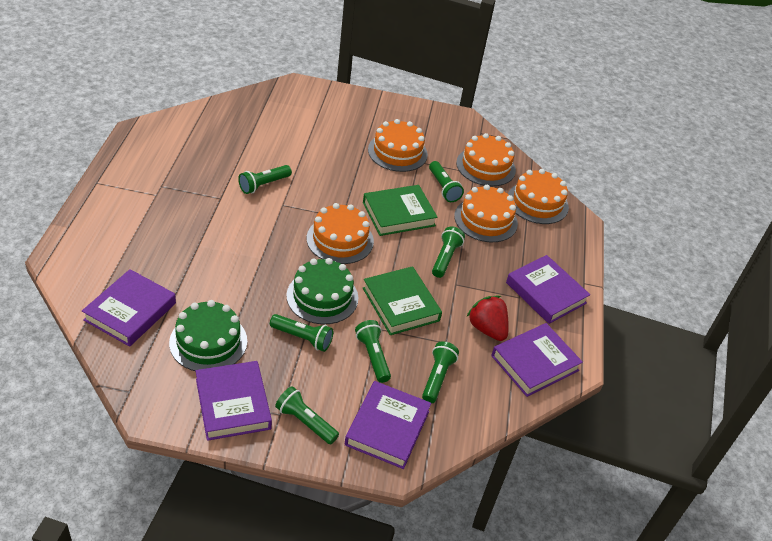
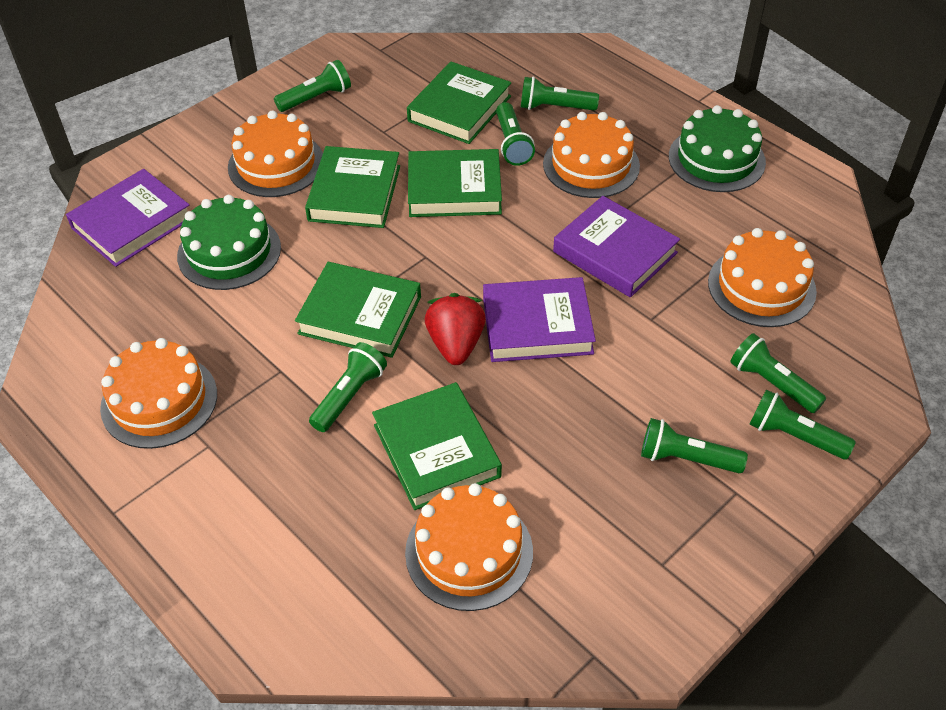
green book: 2 -> 5
purple book: 5 -> 3

